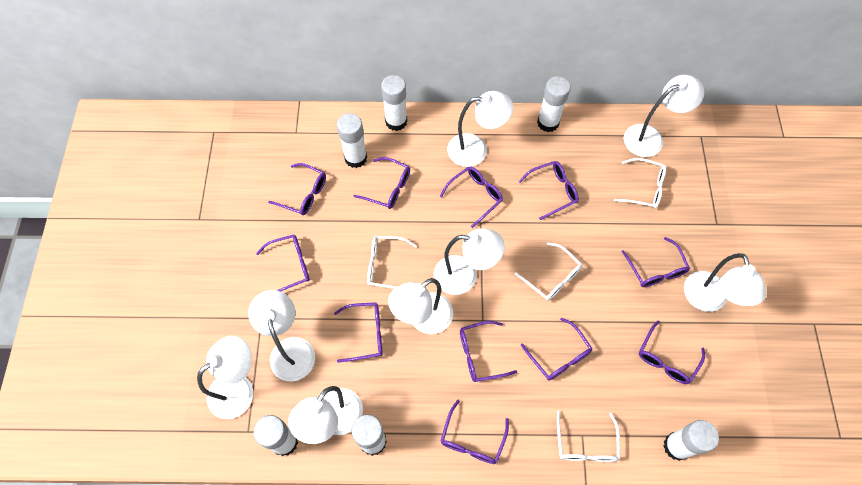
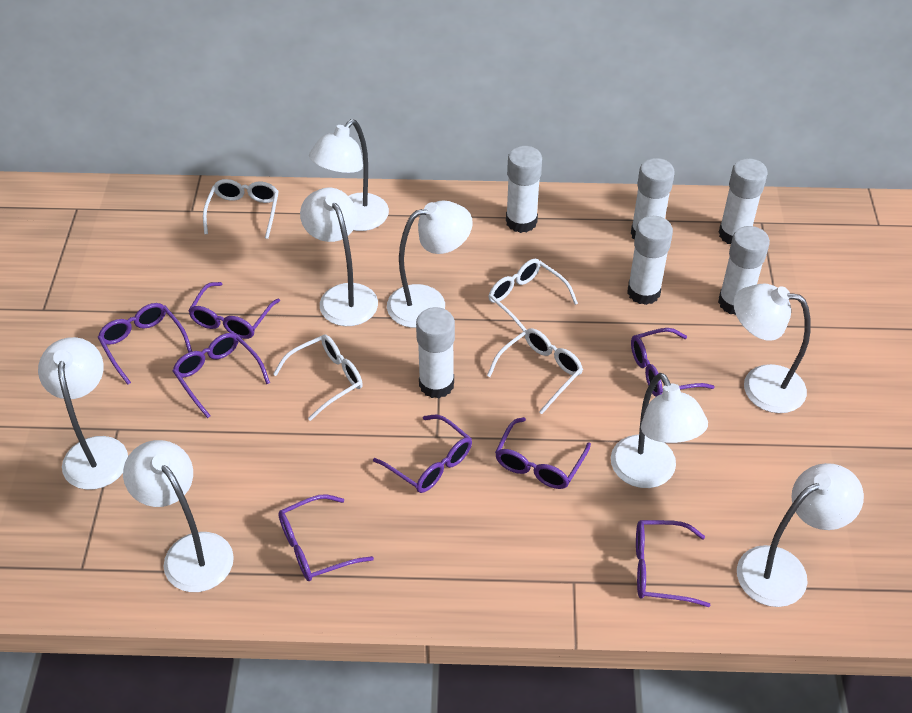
purple glasses: 11 -> 8

